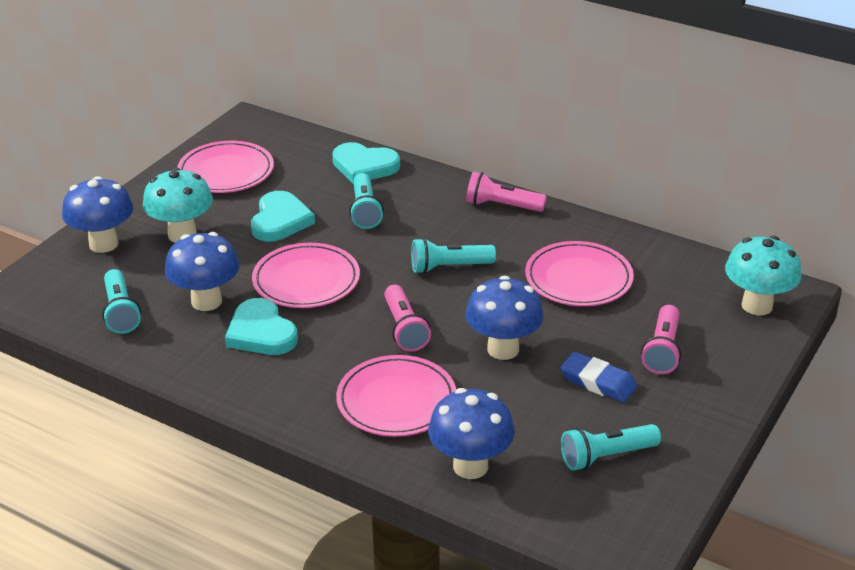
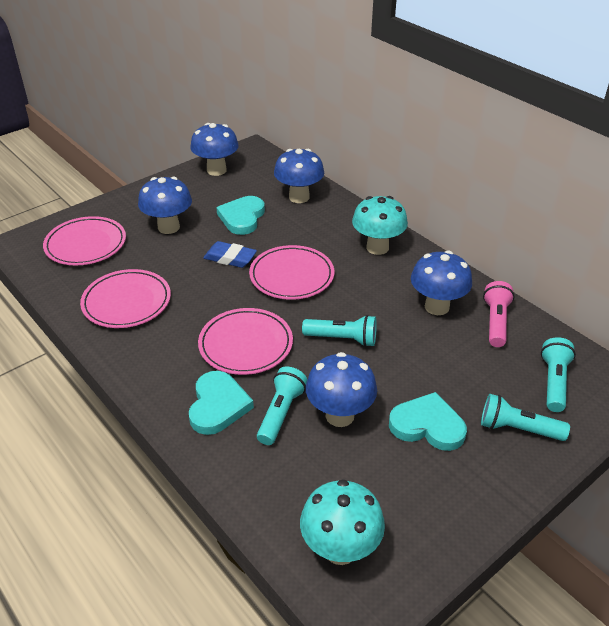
blue mushroom: 4 -> 5
pink flashlight: 3 -> 1

